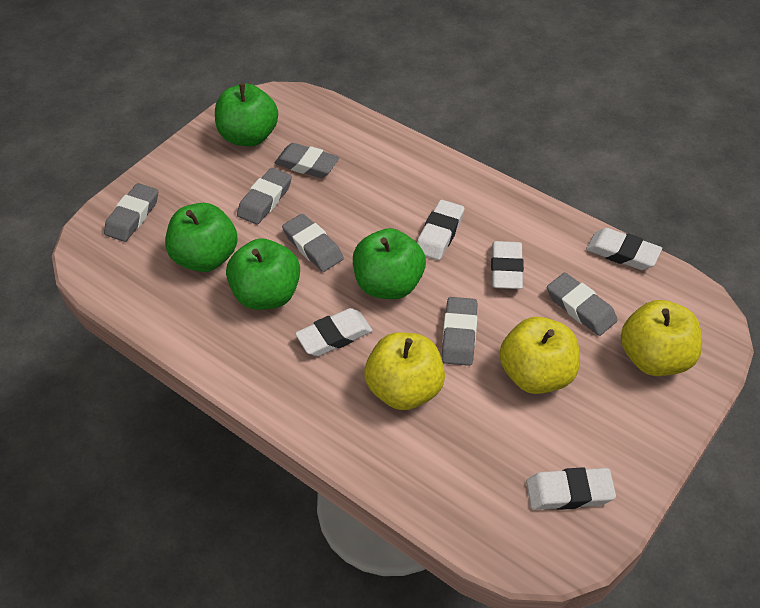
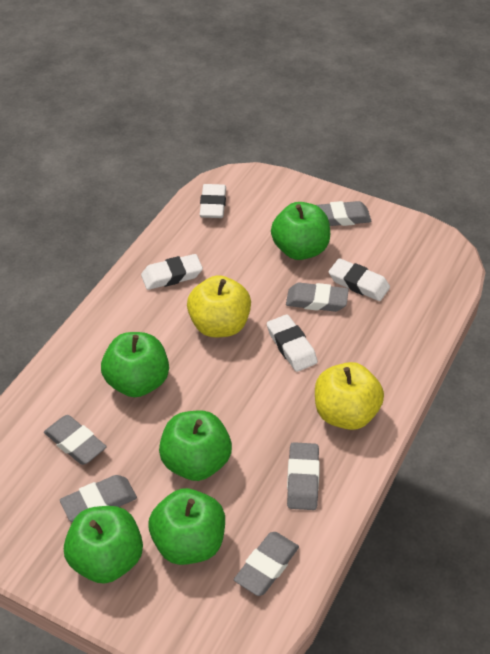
green apple: 4 -> 5
white eraser: 5 -> 4
yellow apple: 3 -> 2

